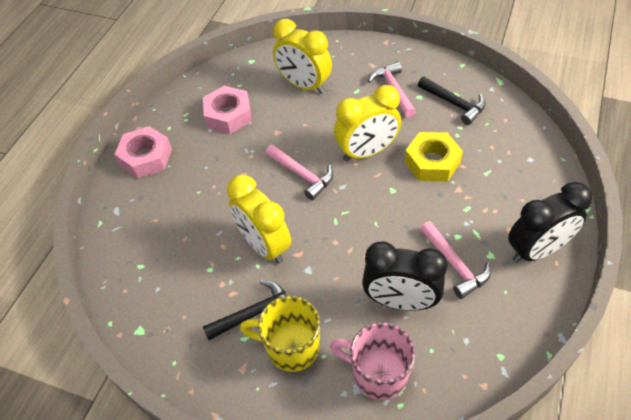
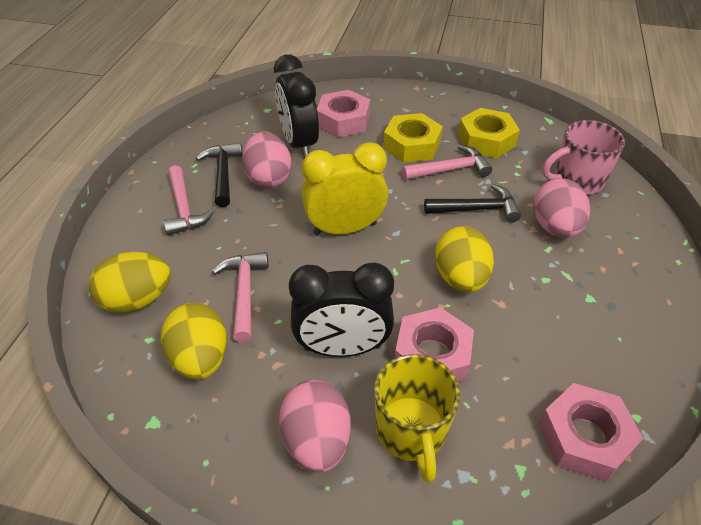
pink egg: 0 -> 3
pink nut: 2 -> 3
yellow clock: 3 -> 1
yellow egg: 0 -> 3
yellow nut: 1 -> 2

